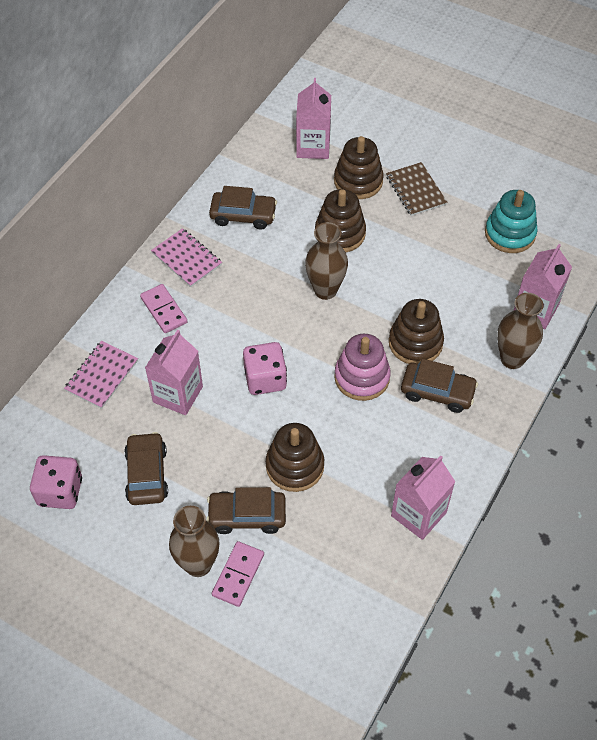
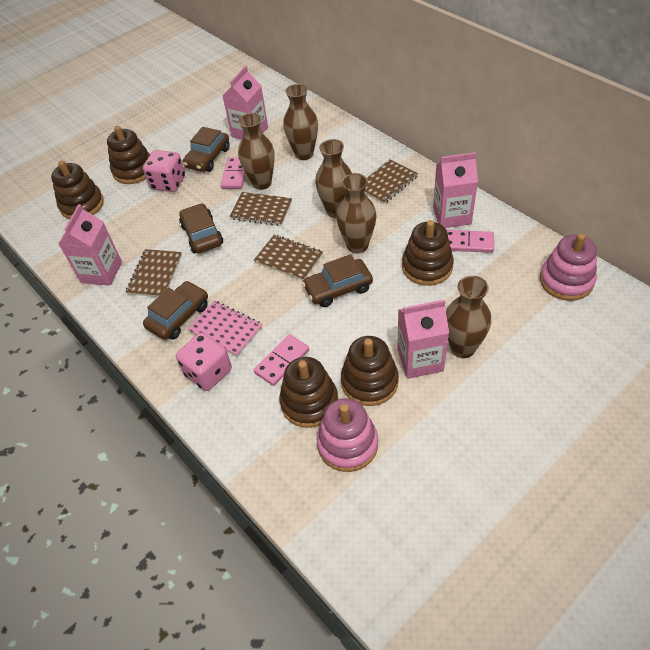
brown notebook: 1 -> 4
brown stacking toy: 4 -> 5
brown vase: 3 -> 5
pink domino: 2 -> 3
pink notebook: 2 -> 1
pink stacking toy: 1 -> 2
turquoise stacking toy: 1 -> 0

